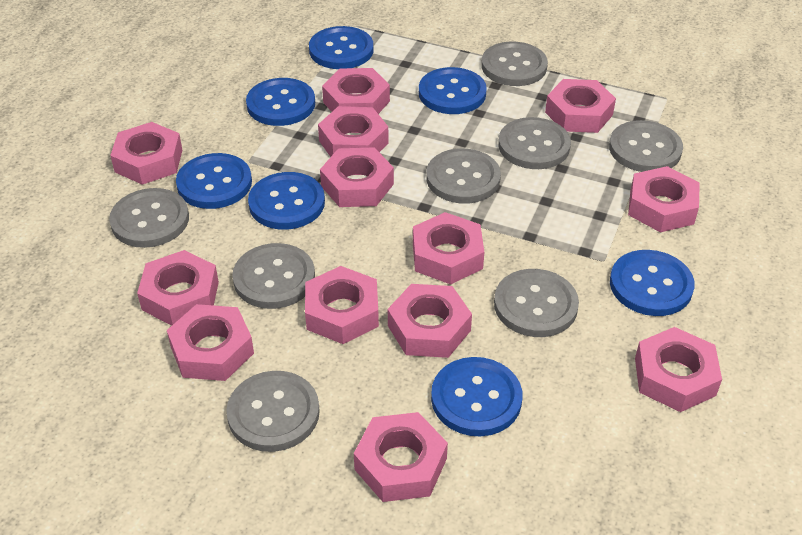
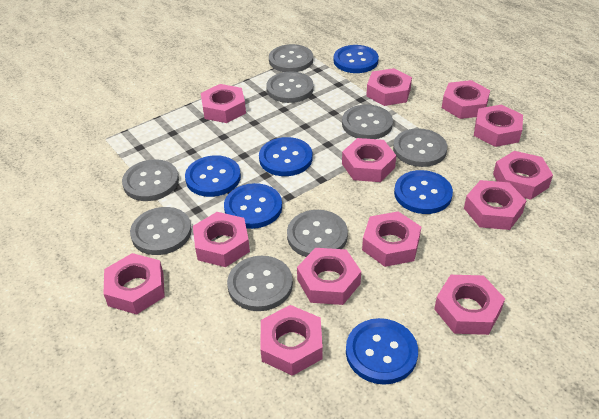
blue button: 7 -> 6

